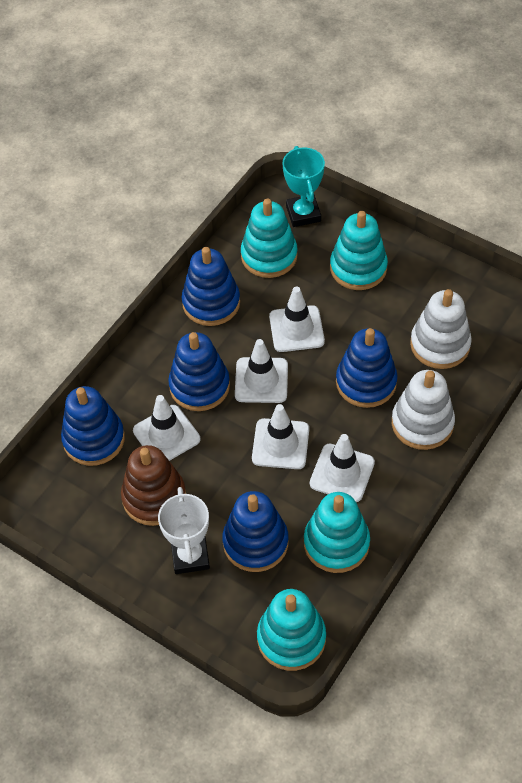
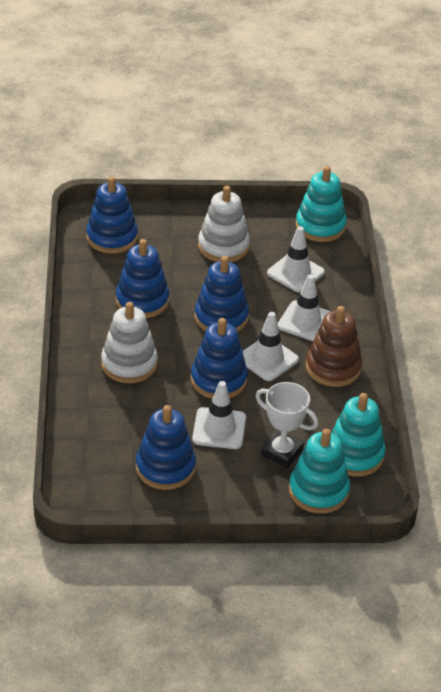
turquoise stacking toy: 4 -> 3
turquoise trophy: 1 -> 0
white traffic cone: 5 -> 4

